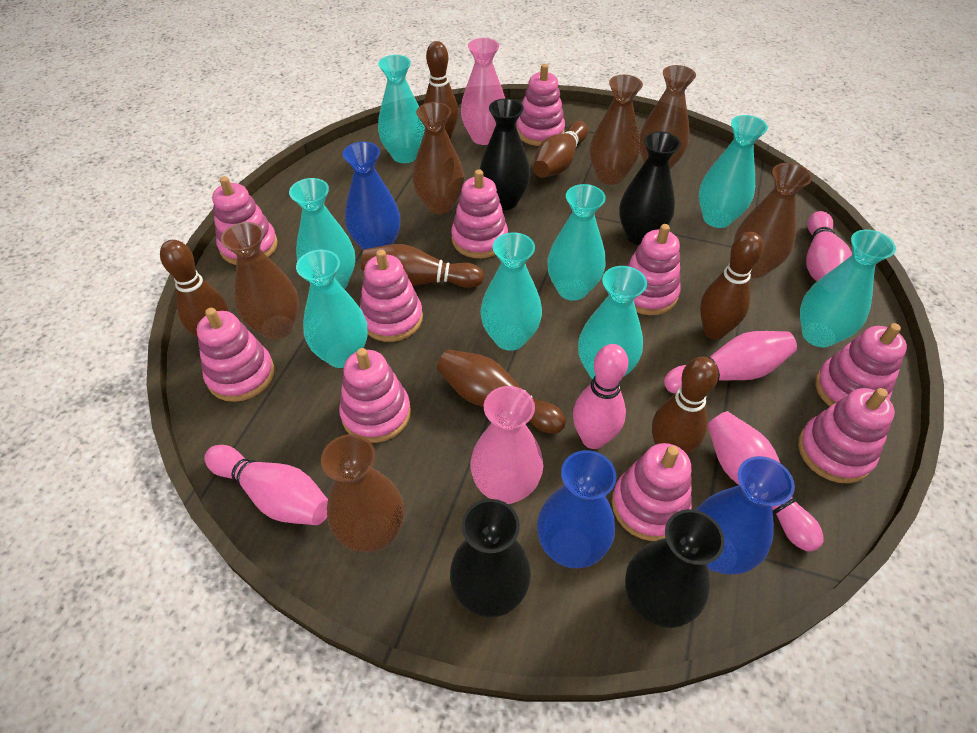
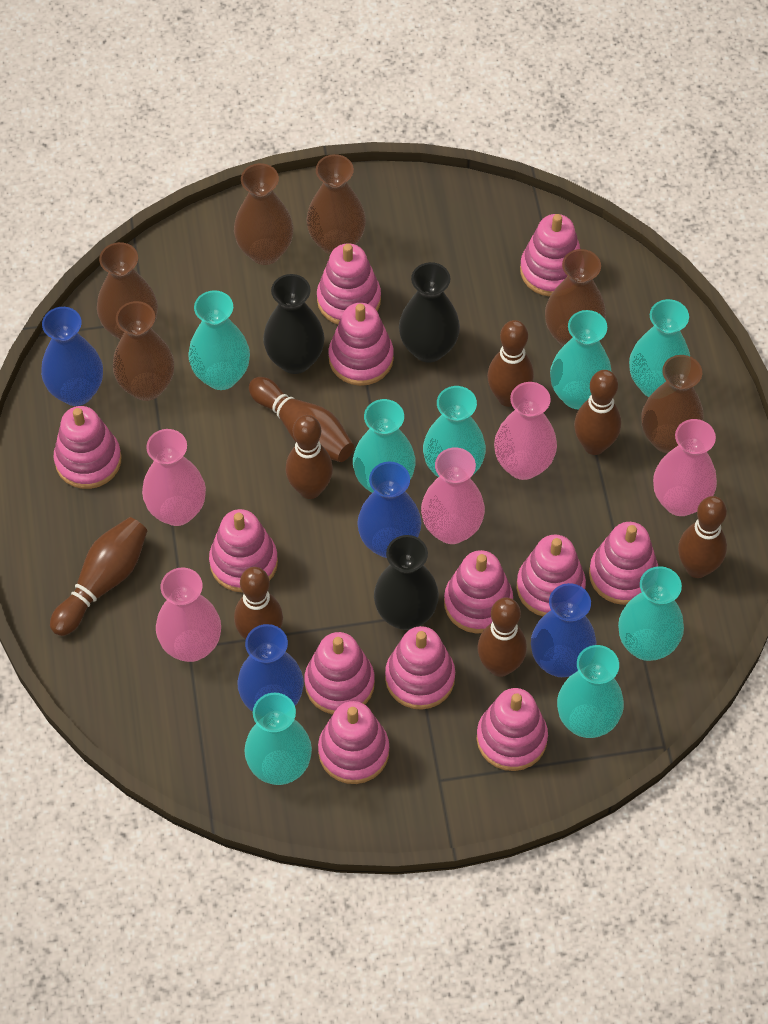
black vase: 4 -> 3
blue vase: 3 -> 4
brown bowling pin: 7 -> 8
pink bowling pin: 5 -> 0
pink stacking toy: 10 -> 12
pink vase: 2 -> 5

